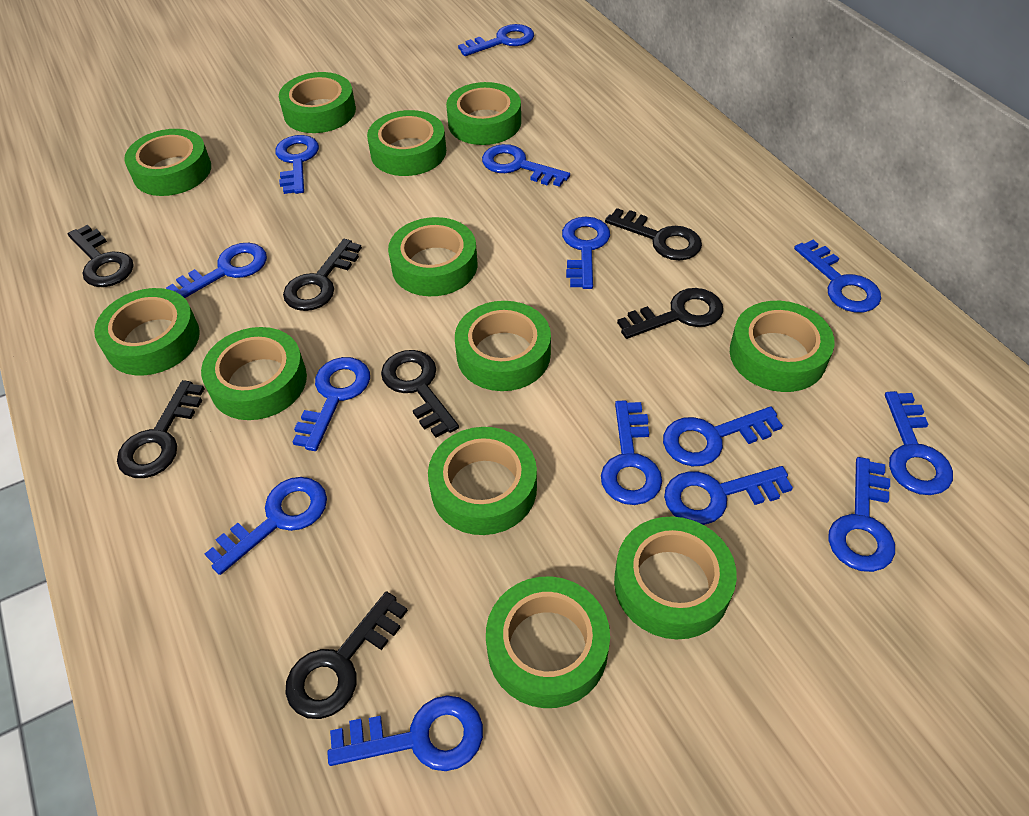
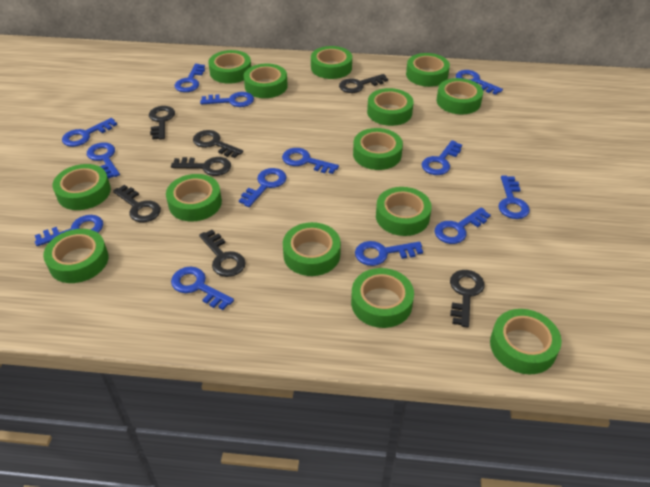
blue key: 14 -> 13
green tape: 12 -> 14

